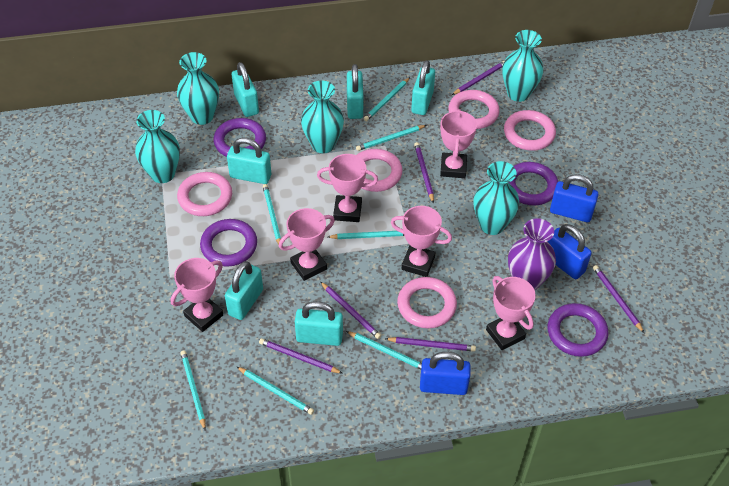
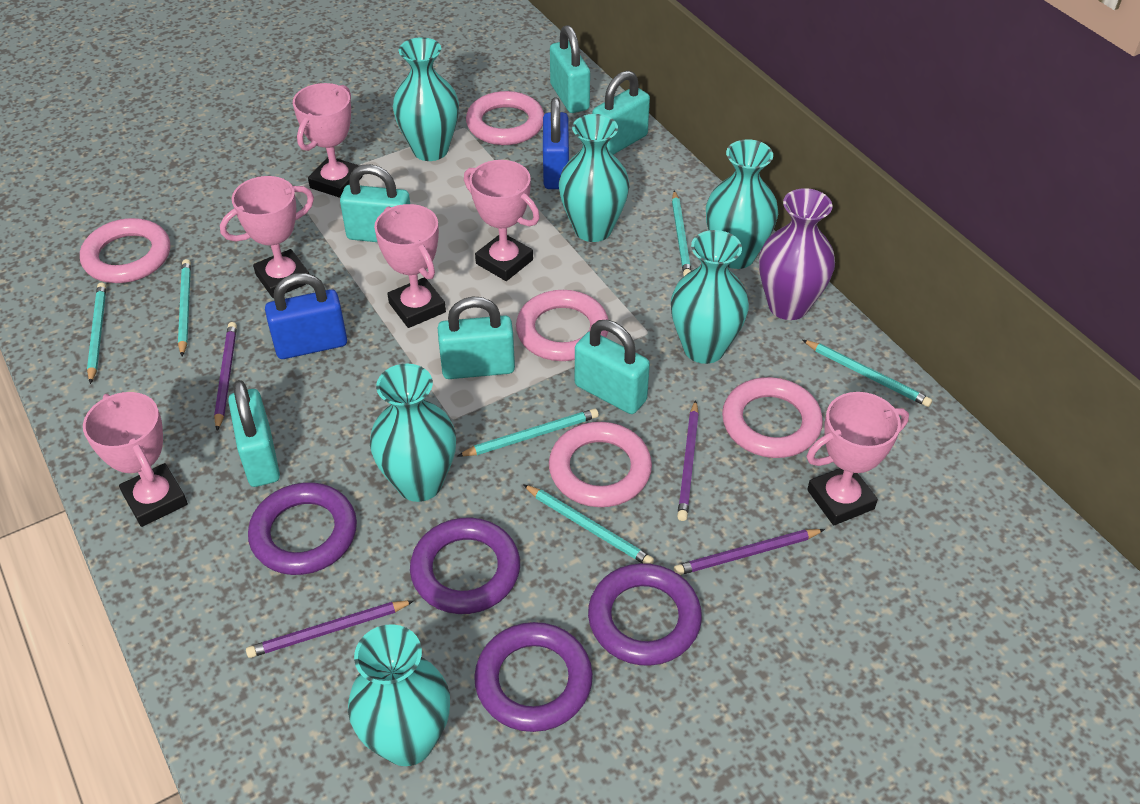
blue padlock: 3 -> 2
purple pencil: 6 -> 4
turquoise pencil: 7 -> 6
turquoise vase: 5 -> 6

